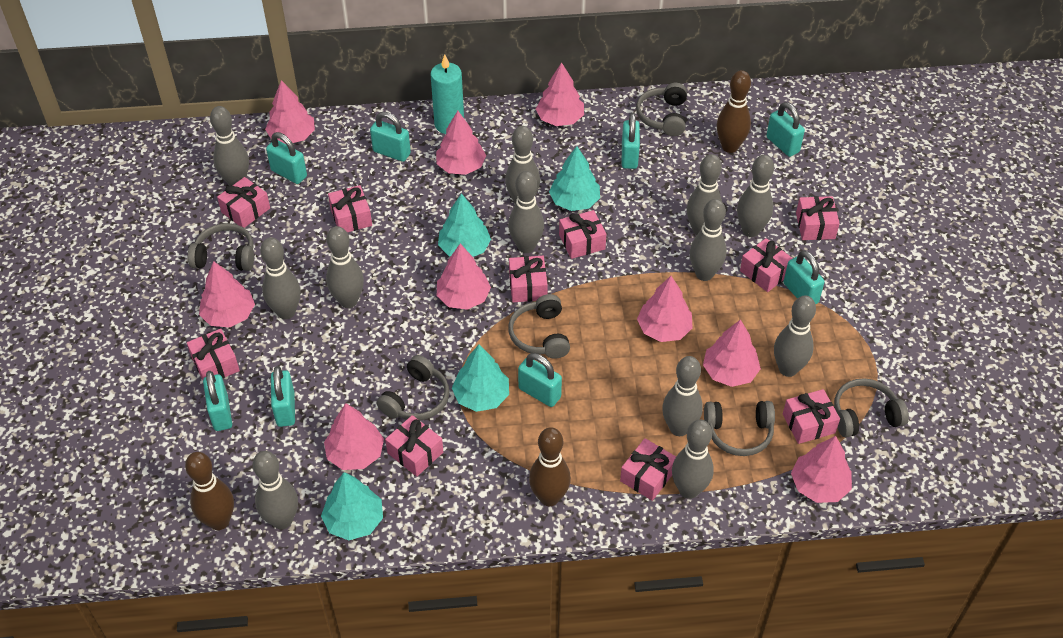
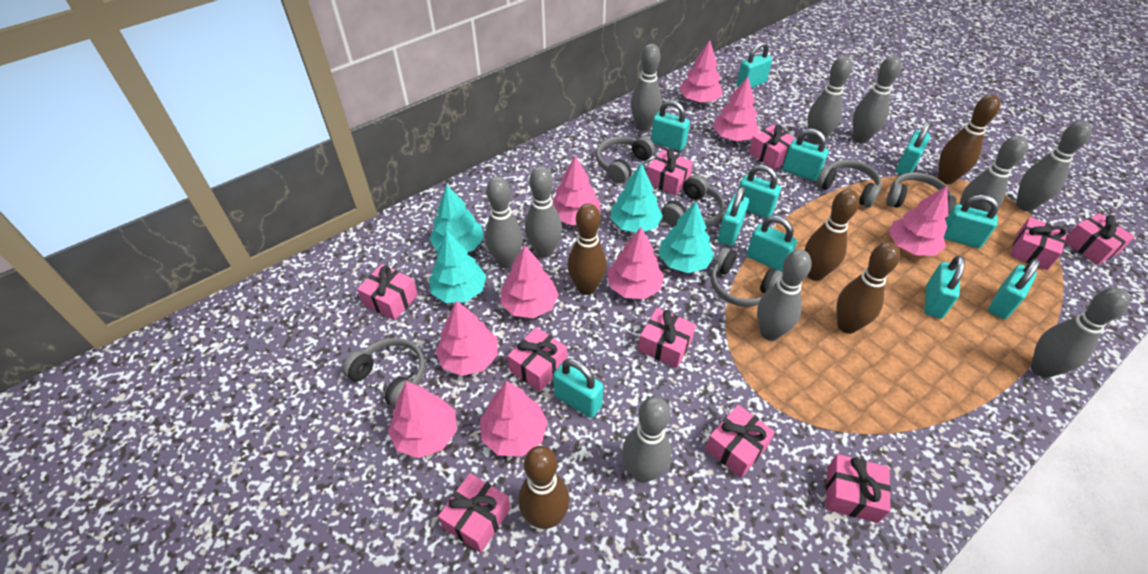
brown bowling pin: 3 -> 5
grey bowling pin: 12 -> 10
turquoise candle: 1 -> 0
turquoise padlock: 8 -> 11

